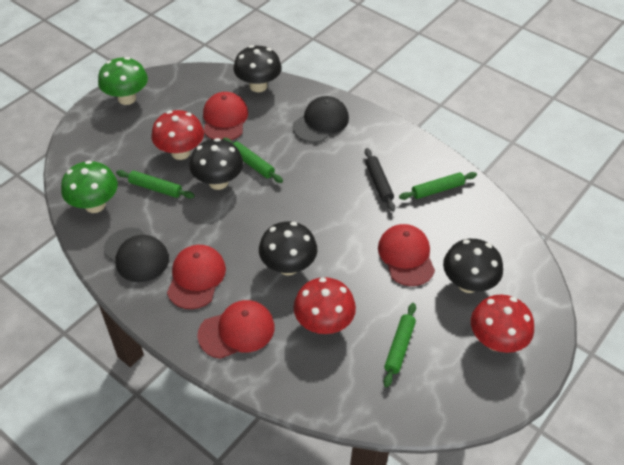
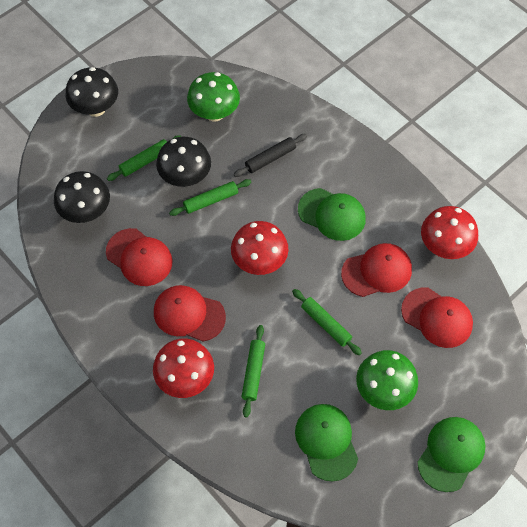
black cap: 2 -> 0
black mushroom: 4 -> 3
green cap: 0 -> 3

